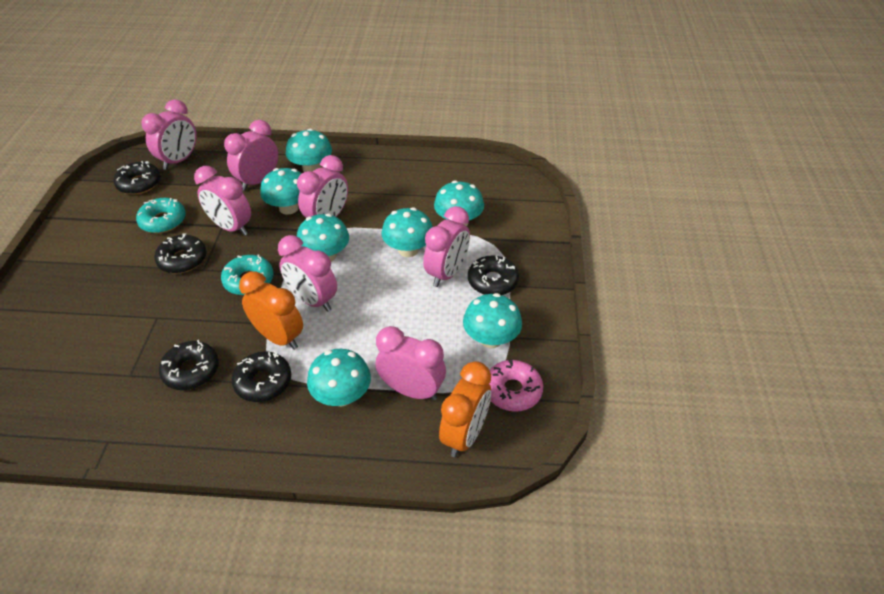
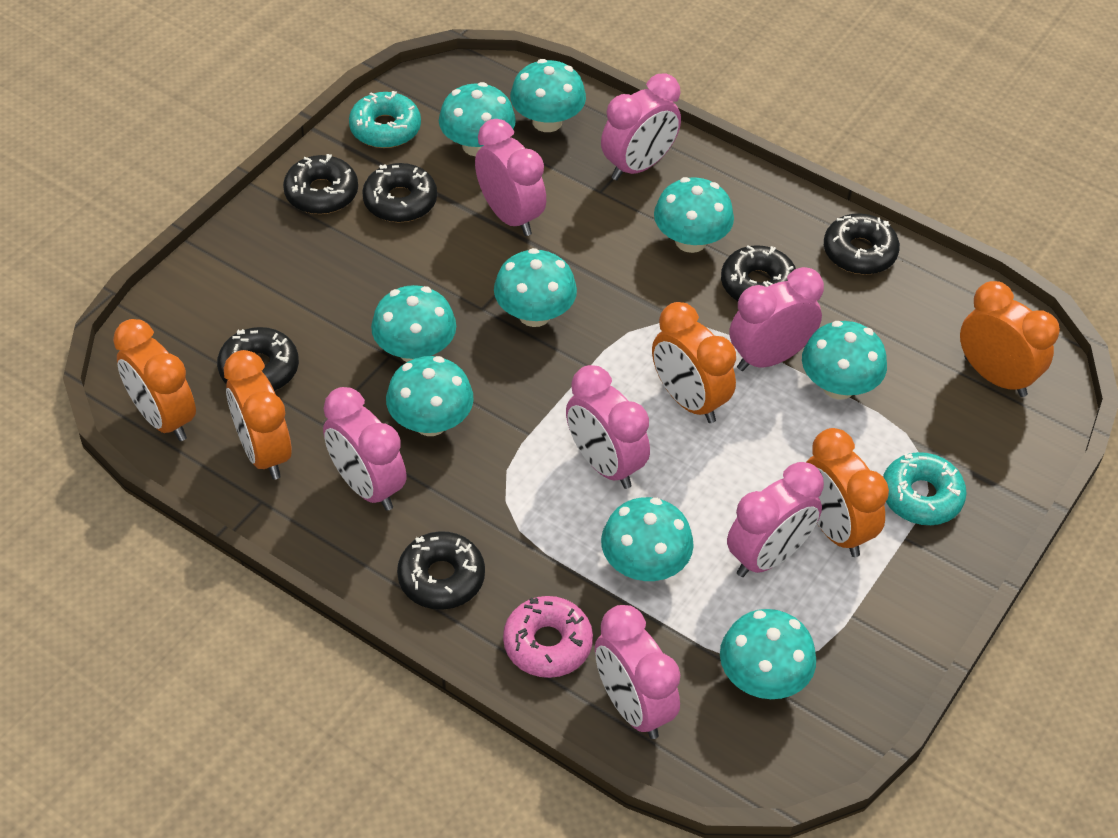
black donut: 5 -> 6
orange clock: 2 -> 5
turquoise mushroom: 7 -> 9

